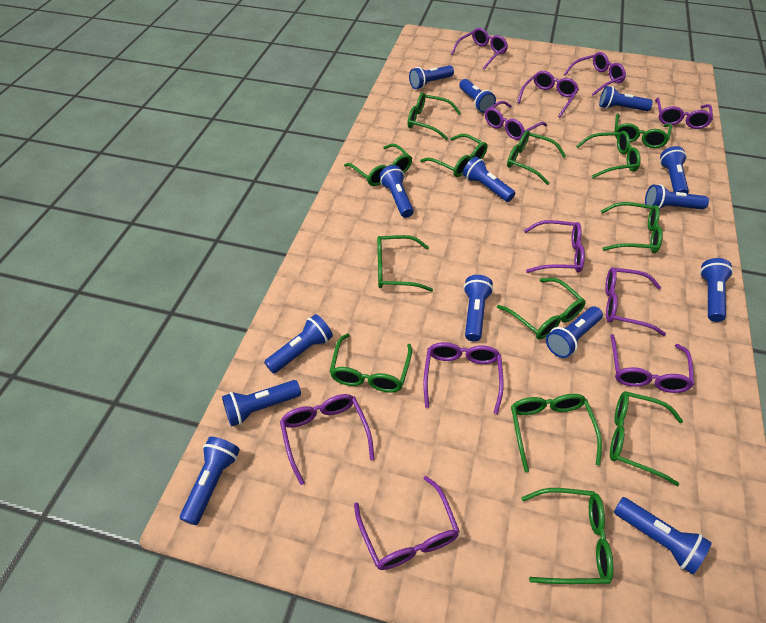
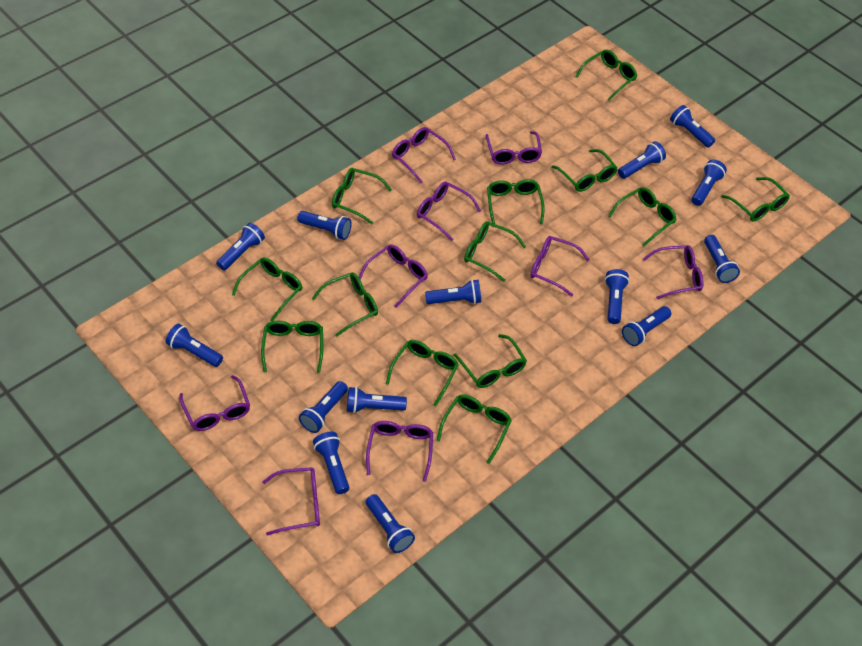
purple glasses: 11 -> 9

